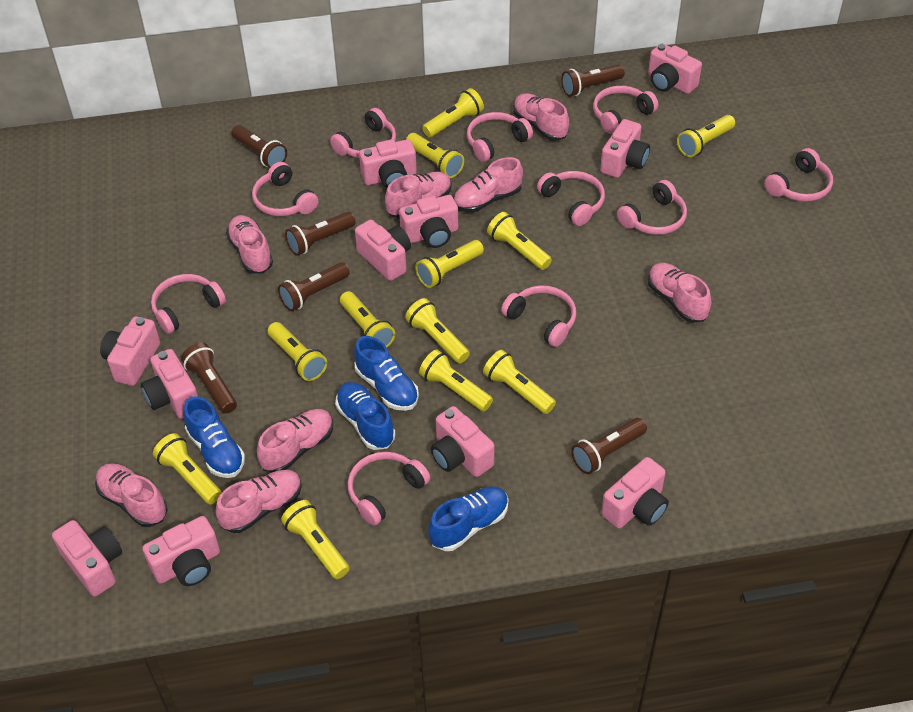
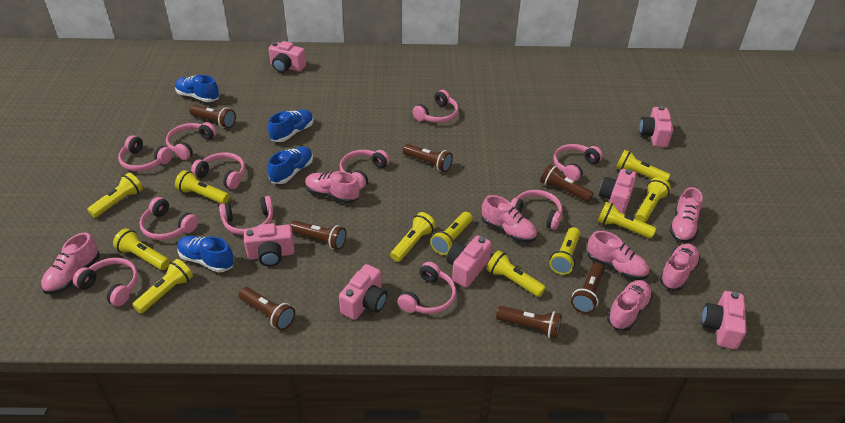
brown flashlight: 6 -> 7
pink camera: 11 -> 7
pink headphones: 10 -> 11
pink shoe: 8 -> 7
yellow flashlight: 12 -> 11

